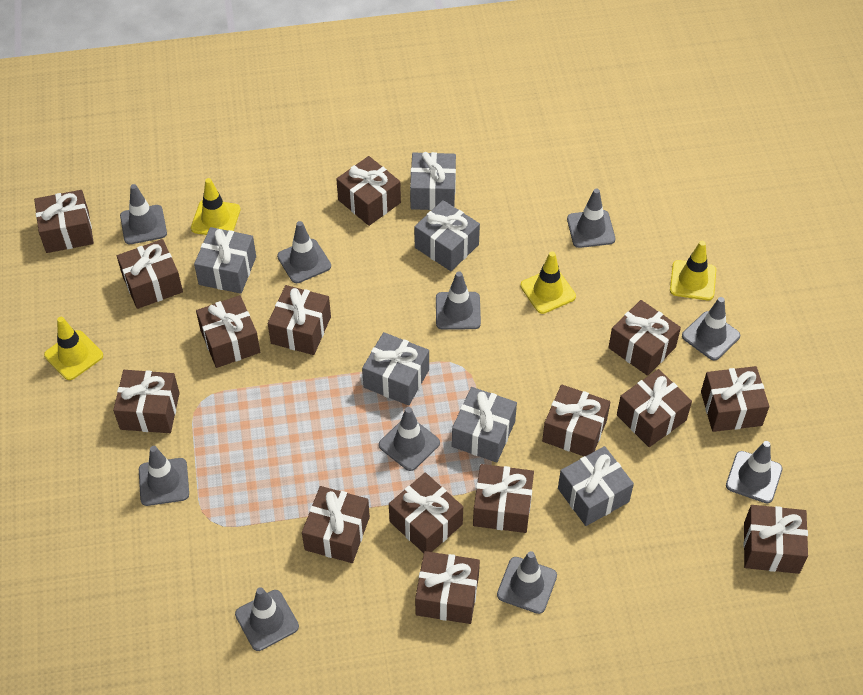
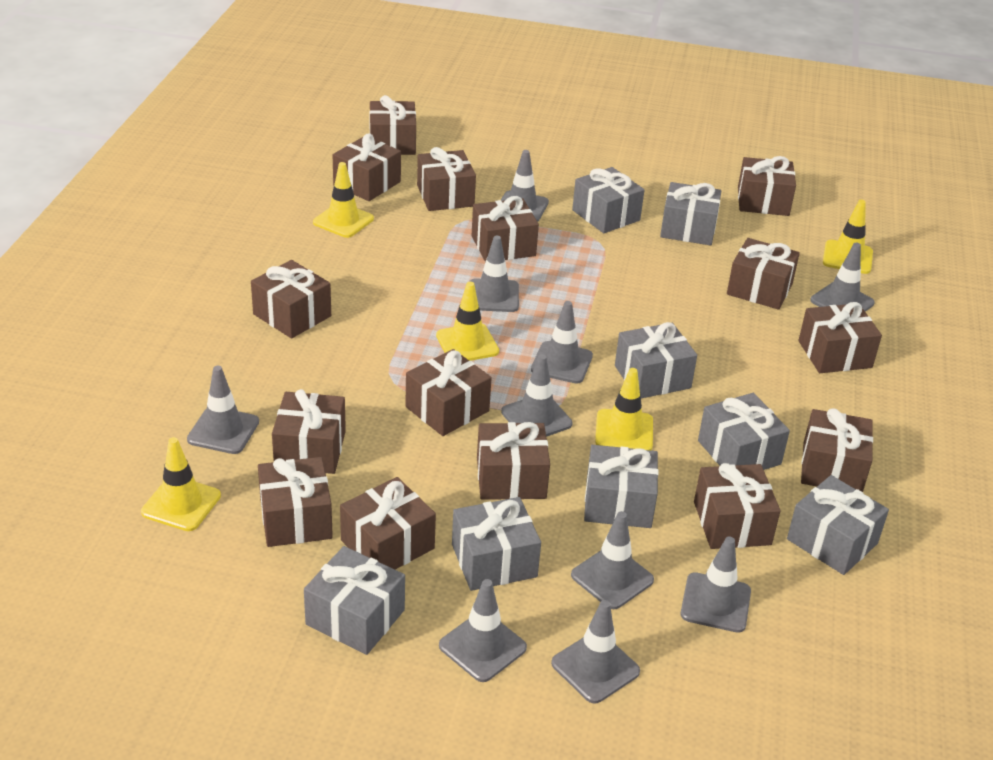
grey gift: 6 -> 8
yellow traffic cone: 4 -> 5

